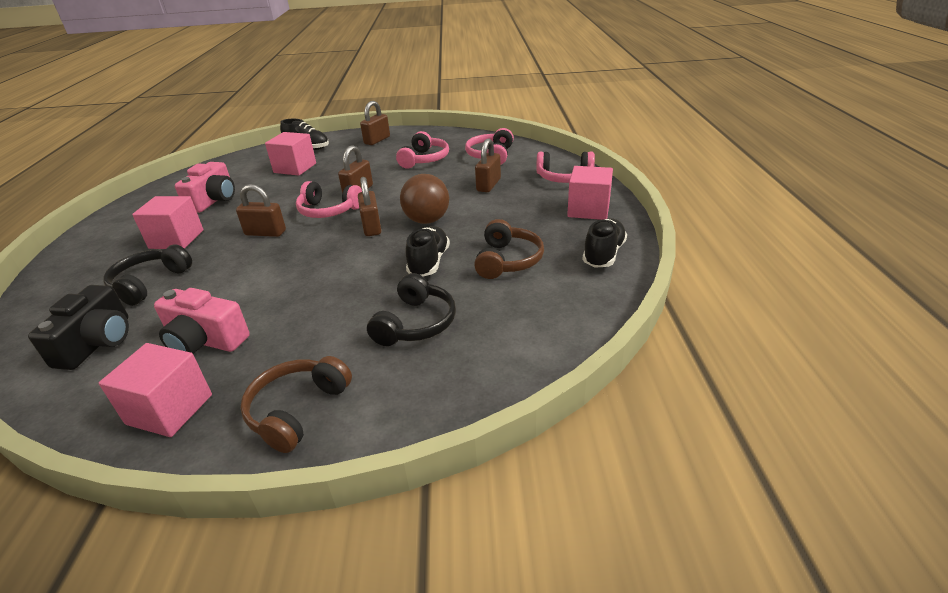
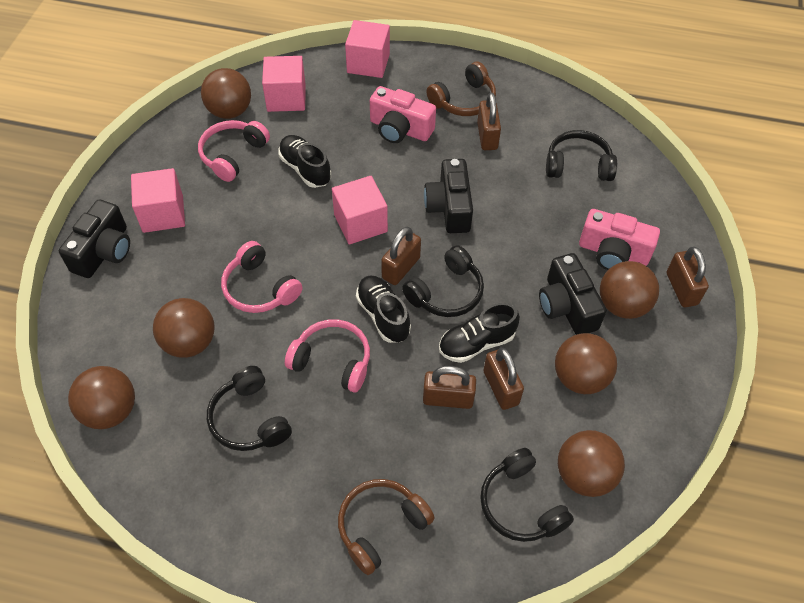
black camera: 1 -> 3
black headphones: 2 -> 4
brown ball: 1 -> 6
pink headphones: 4 -> 3

